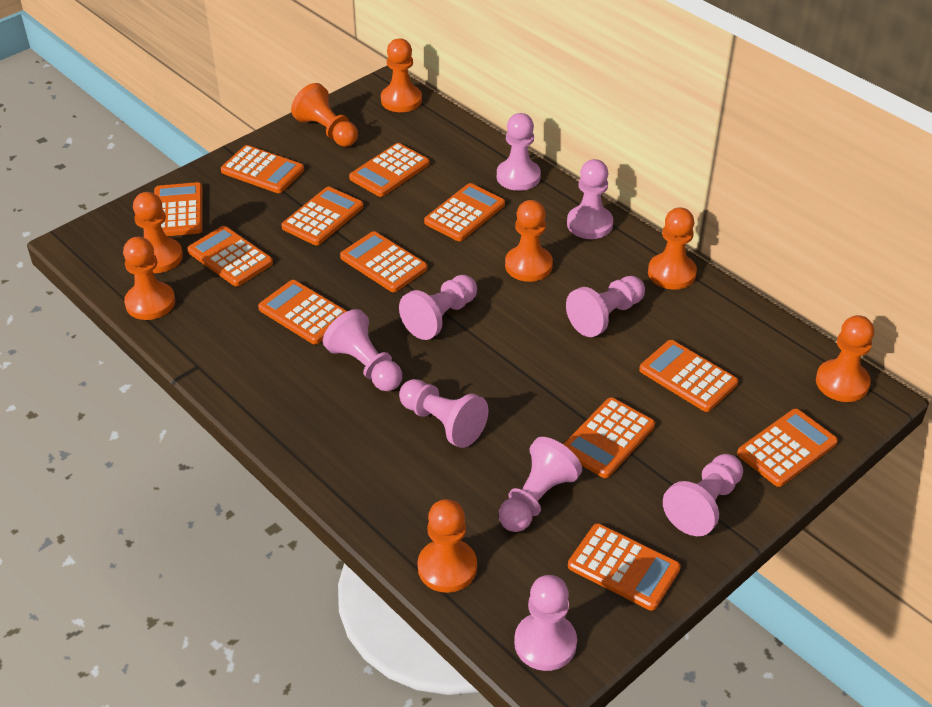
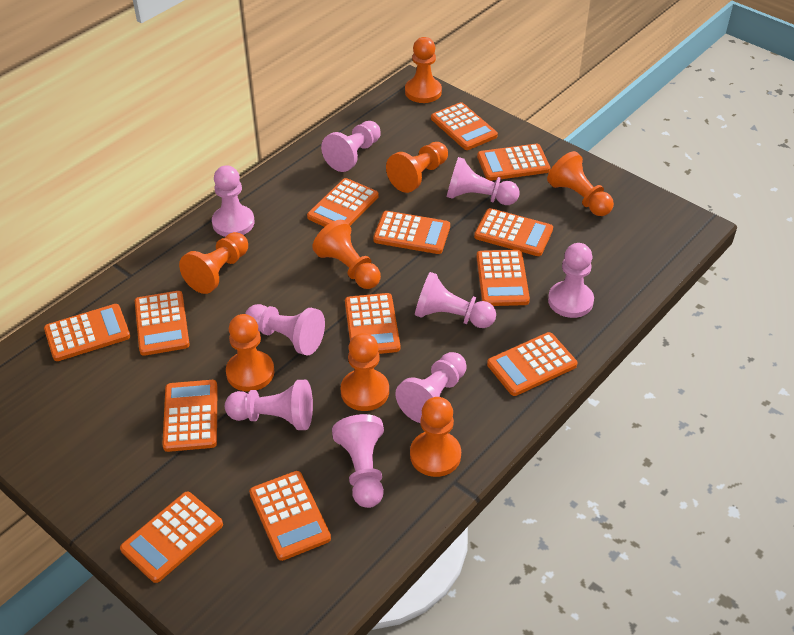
orange calculator: 12 -> 13

